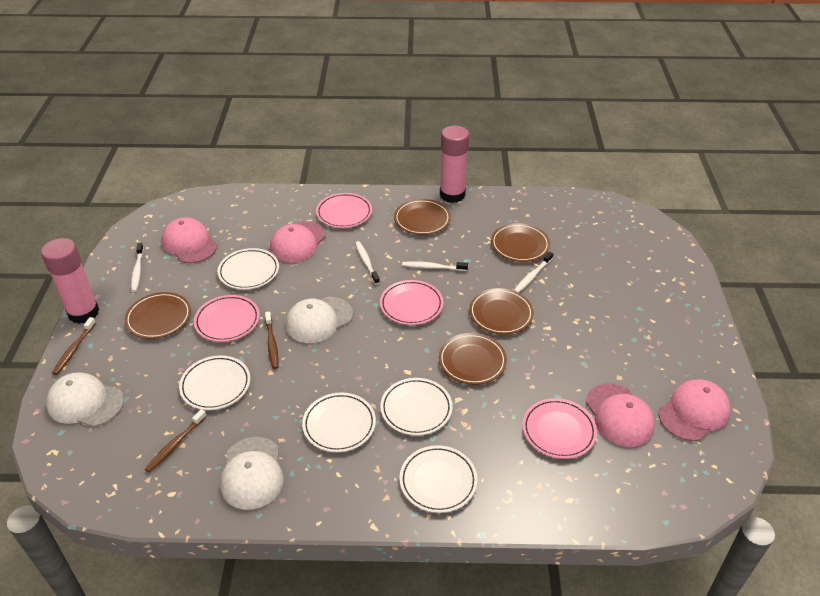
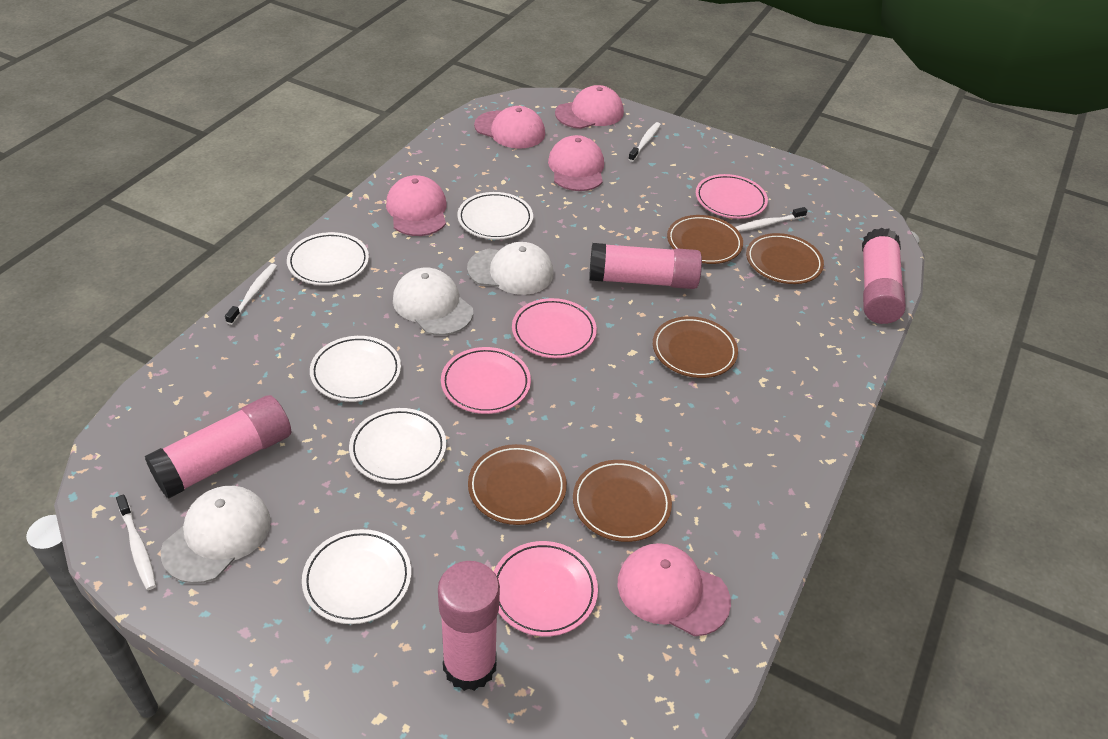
brown toothbrush: 3 -> 0
pink cap: 4 -> 5
pink glue stick: 2 -> 4

